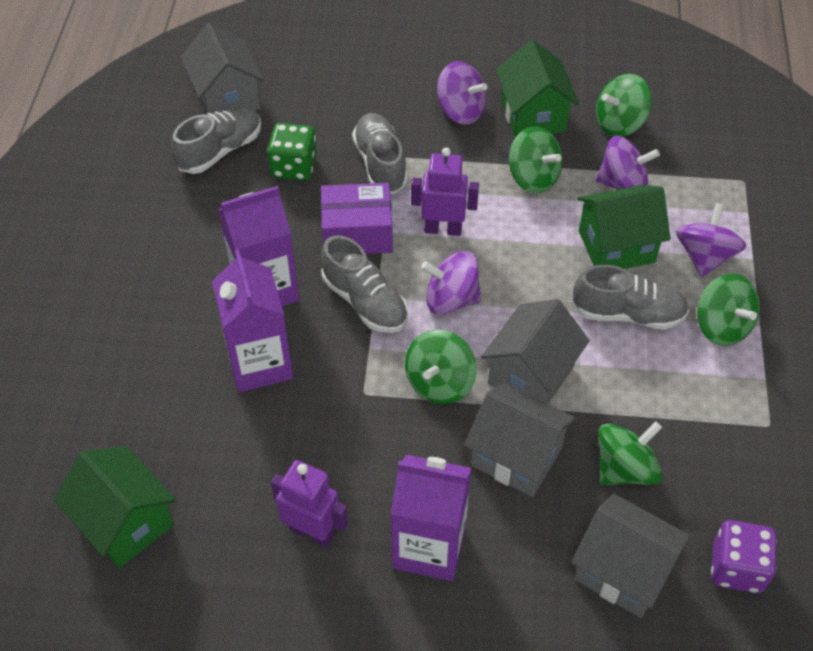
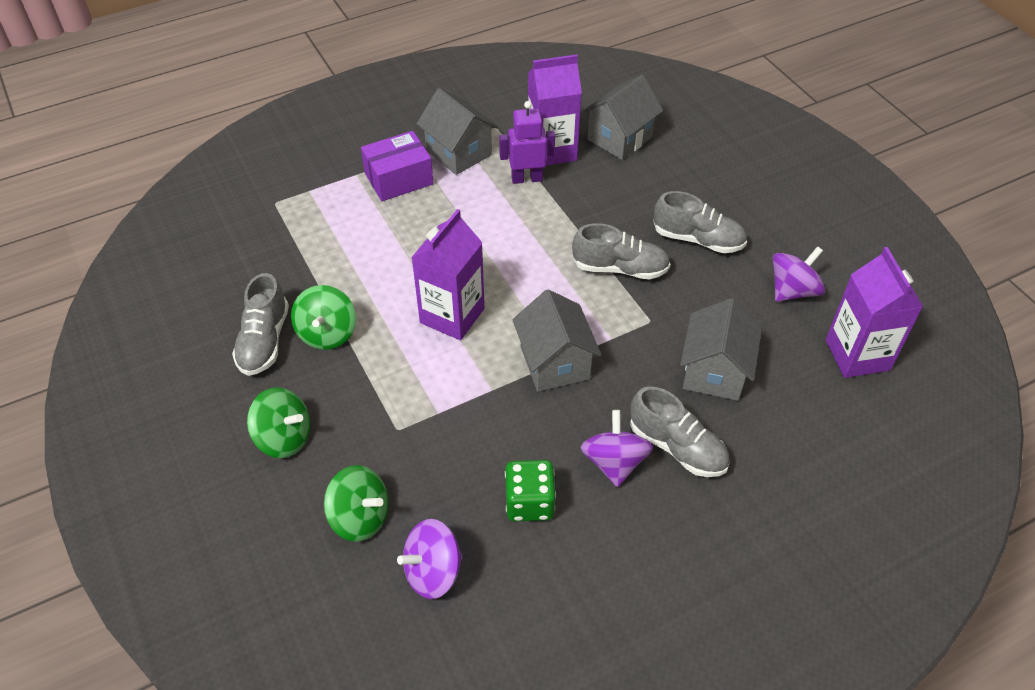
green house: 3 -> 0
green spinning top: 5 -> 3
purple dice: 1 -> 0
purple robot: 2 -> 1
purple spinning top: 4 -> 3

